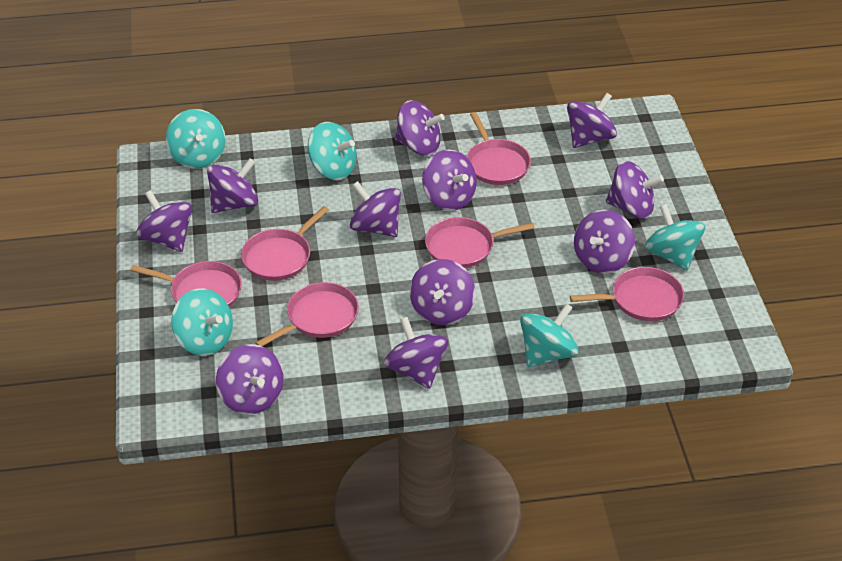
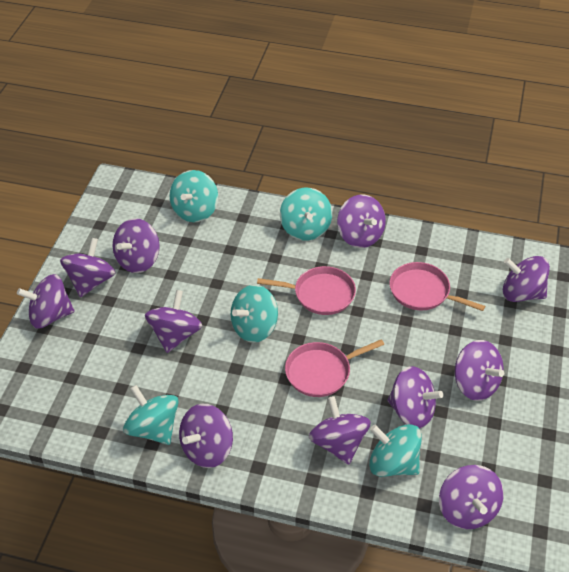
pink pan: 6 -> 3

